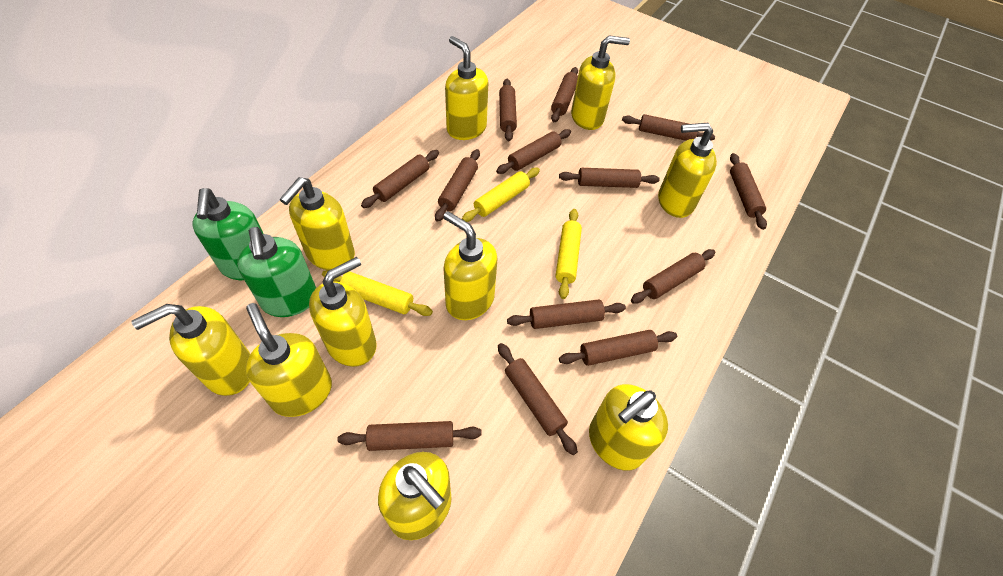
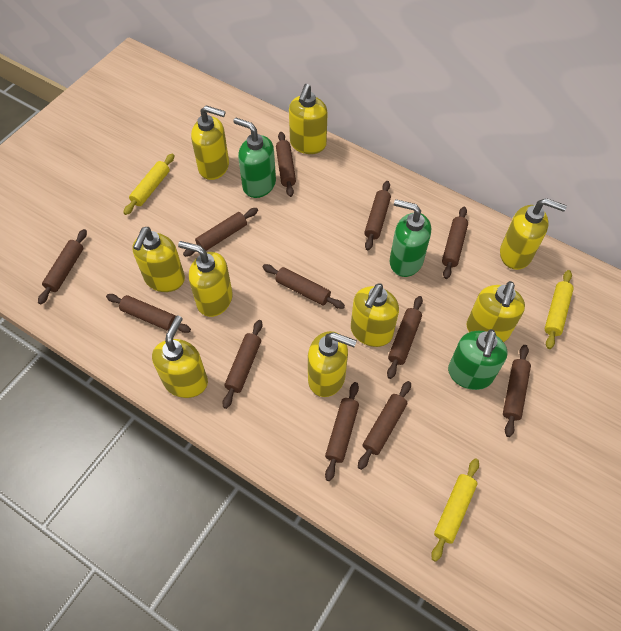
brown rolling pin: 13 -> 12
green soap dispenser: 2 -> 3
yellow soap dispenser: 10 -> 9

